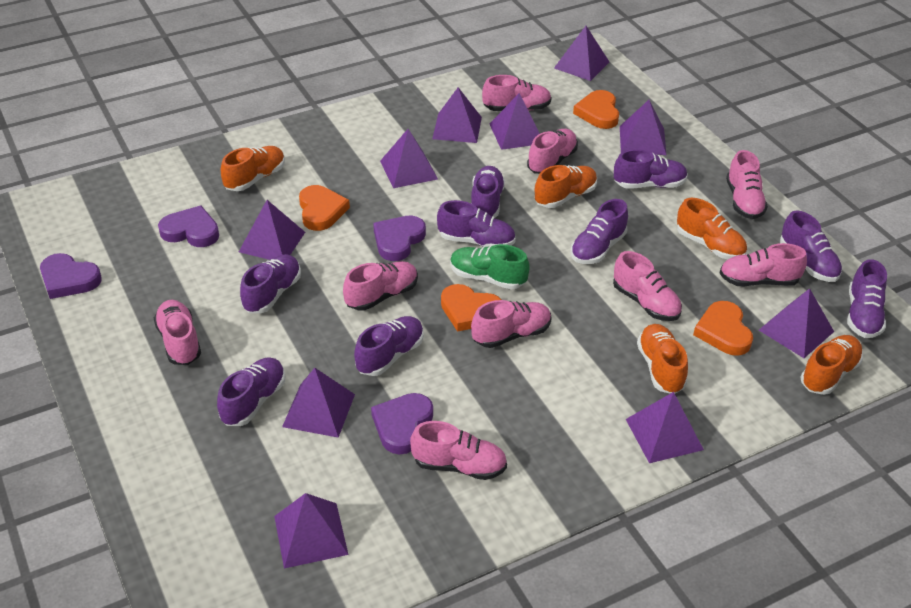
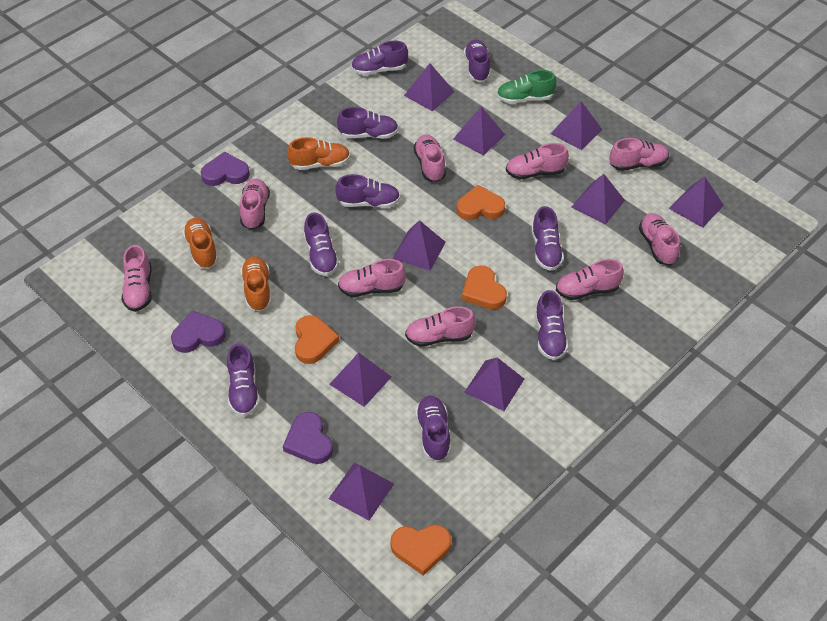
orange shoe: 5 -> 3
purple heart: 4 -> 3
purple pyramid: 10 -> 9

